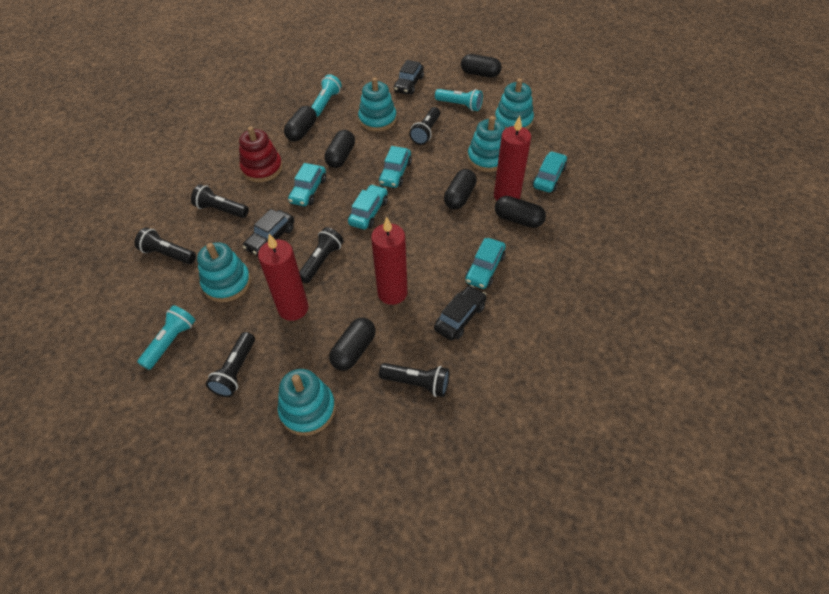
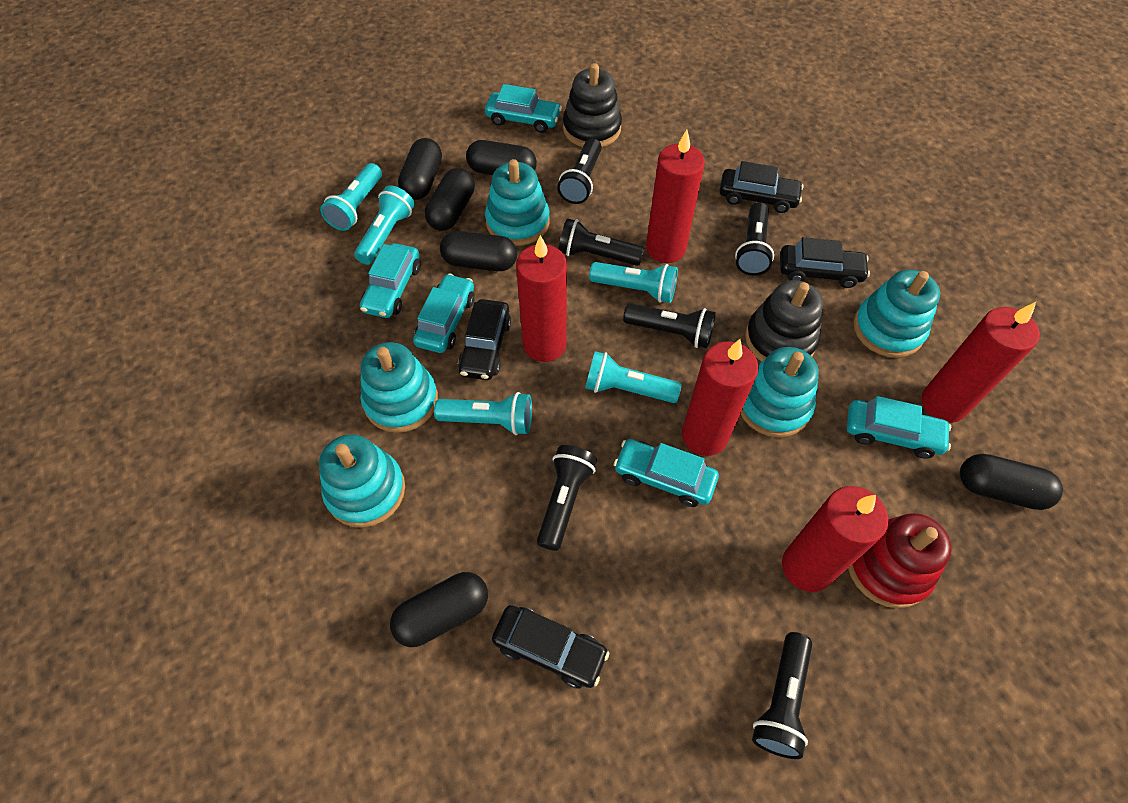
black car: 3 -> 4
black stacking toy: 0 -> 2
red candle: 3 -> 5
turquoise flashlight: 3 -> 5

